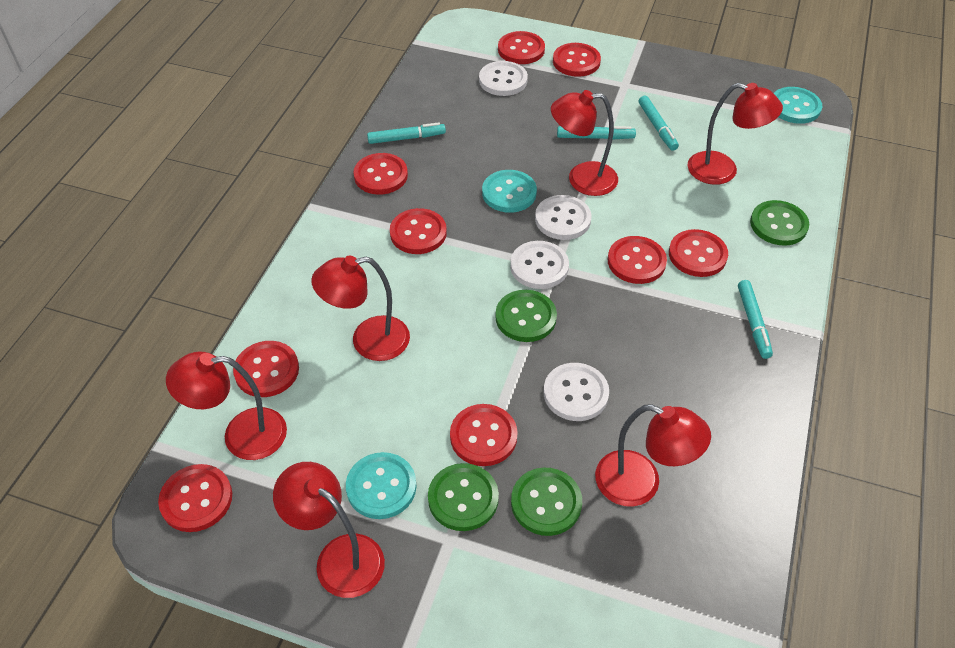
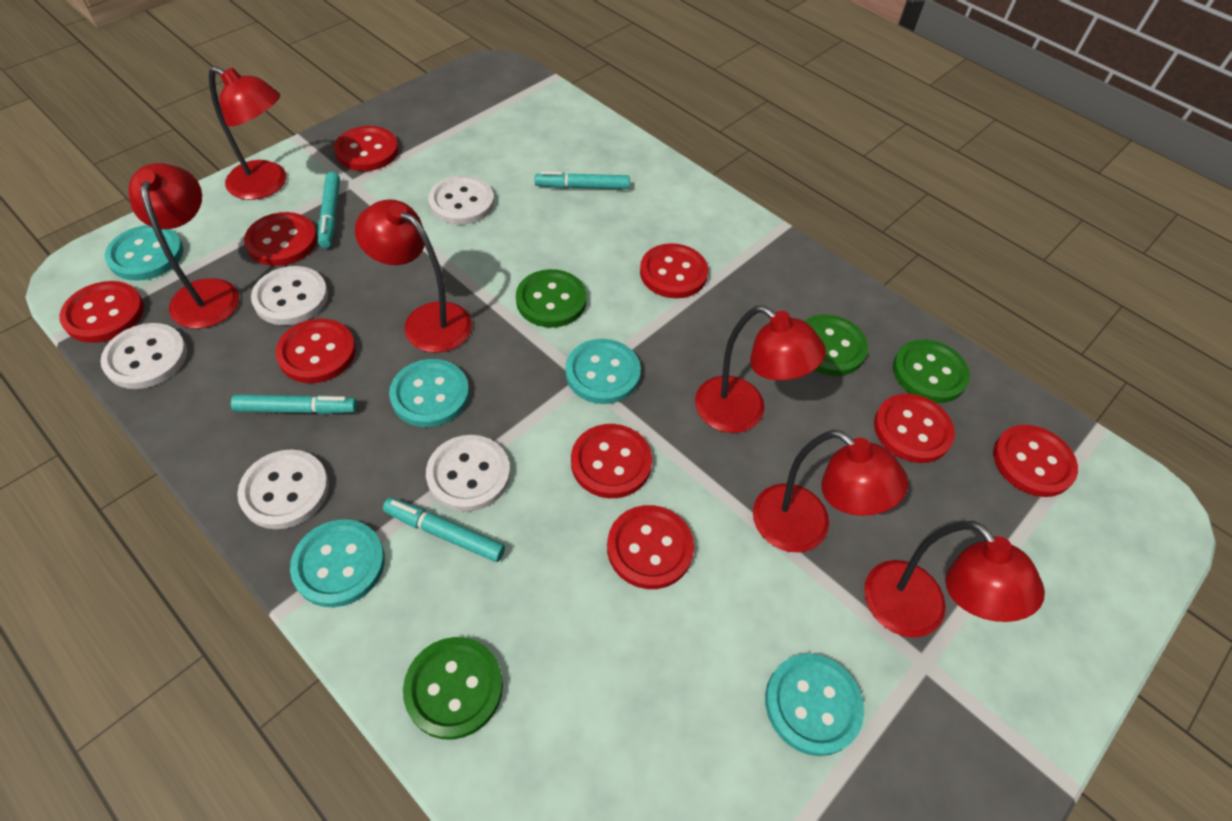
turquoise button: 3 -> 5
white button: 4 -> 5

